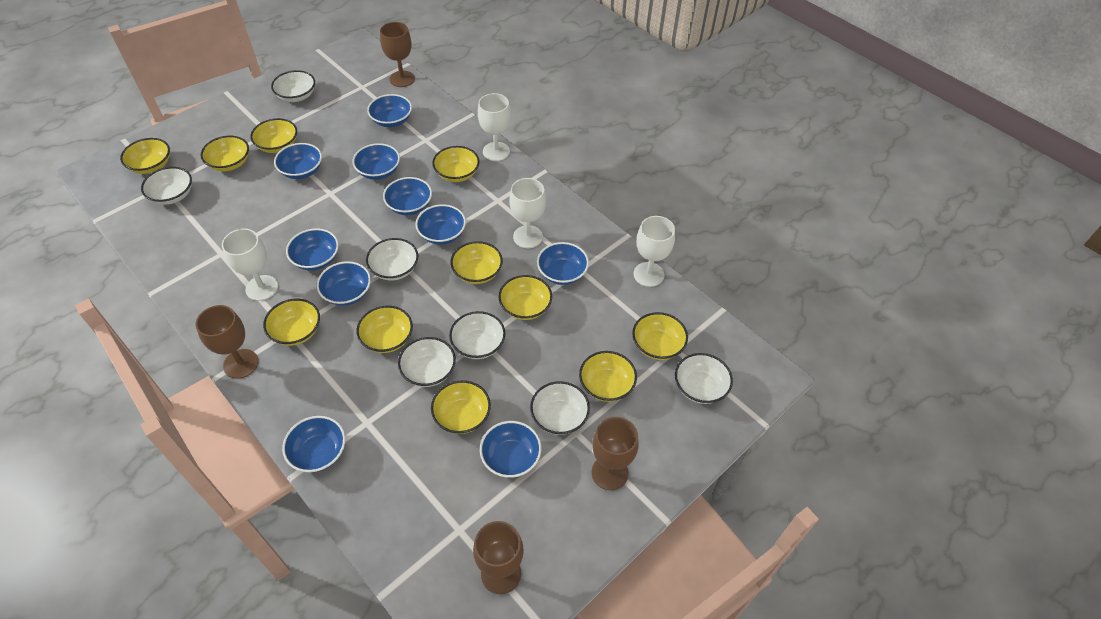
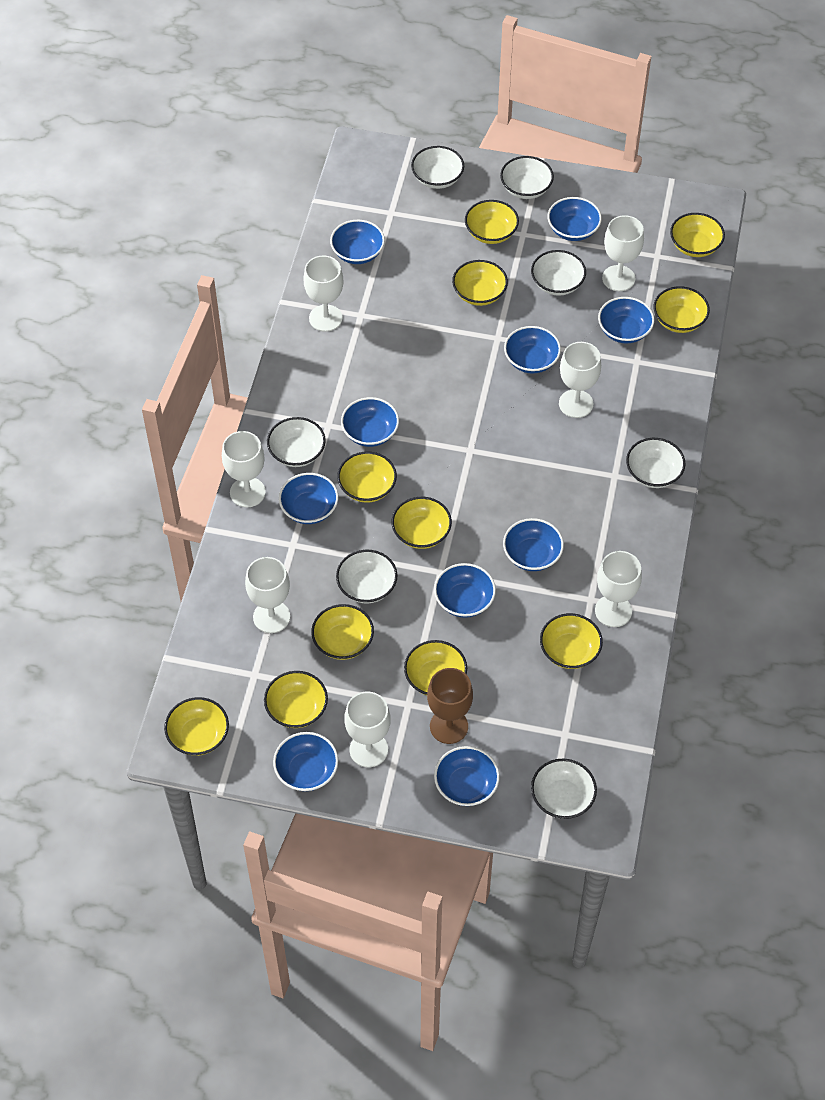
brown goblet: 4 -> 1
white goblet: 4 -> 7

